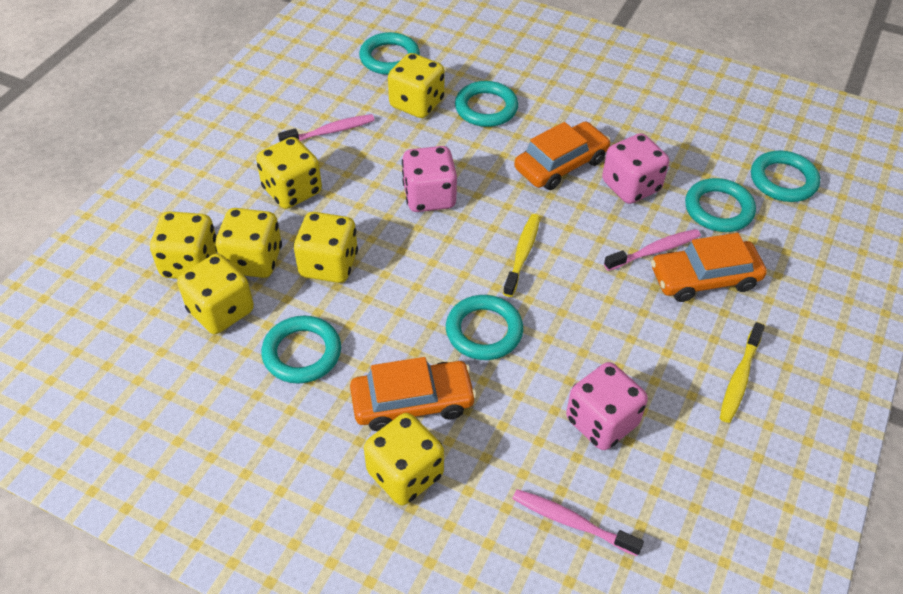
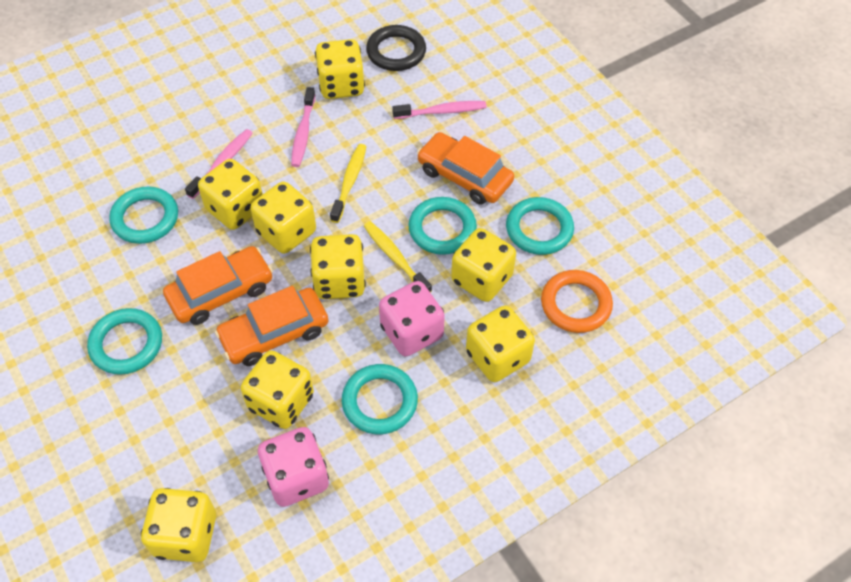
black ring: 0 -> 1
orange ring: 0 -> 1
pink dice: 3 -> 2
turquoise ring: 6 -> 5
yellow dice: 7 -> 8

